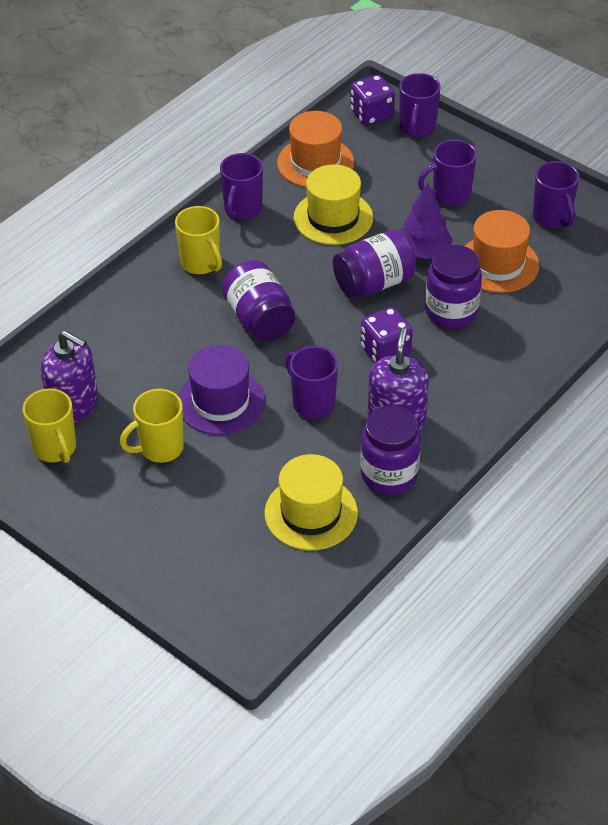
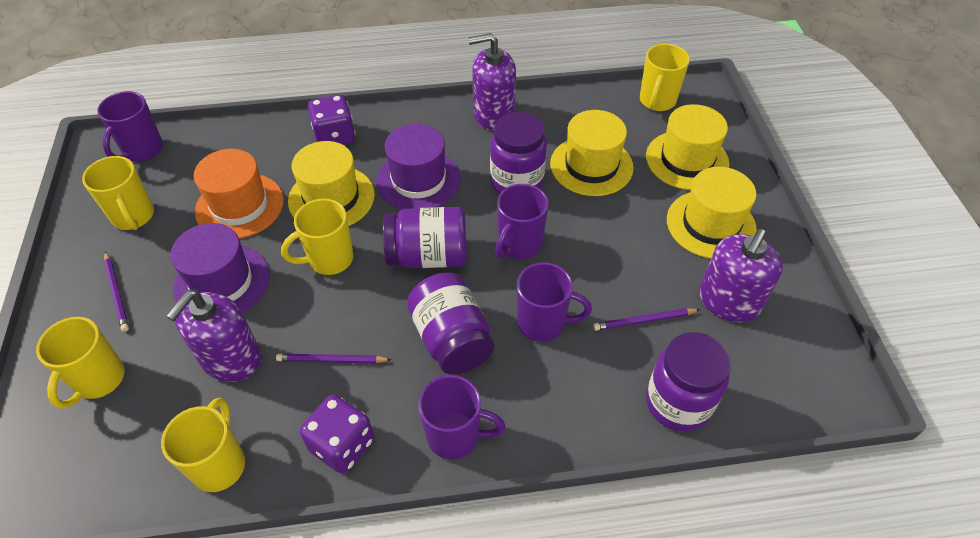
orange hat: 2 -> 1
purple hat: 1 -> 2
purple mug: 5 -> 4
purple pencil: 0 -> 3
purple soap dispenser: 2 -> 3
purple tree: 1 -> 0
yellow hat: 2 -> 4
yellow mug: 3 -> 5

